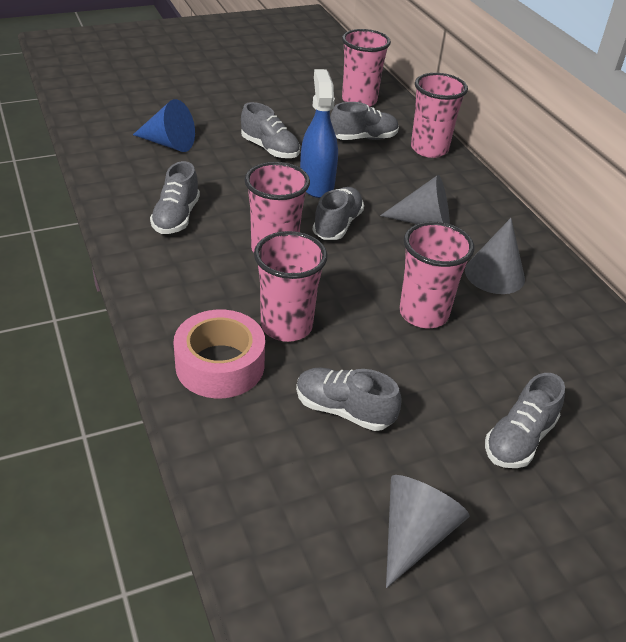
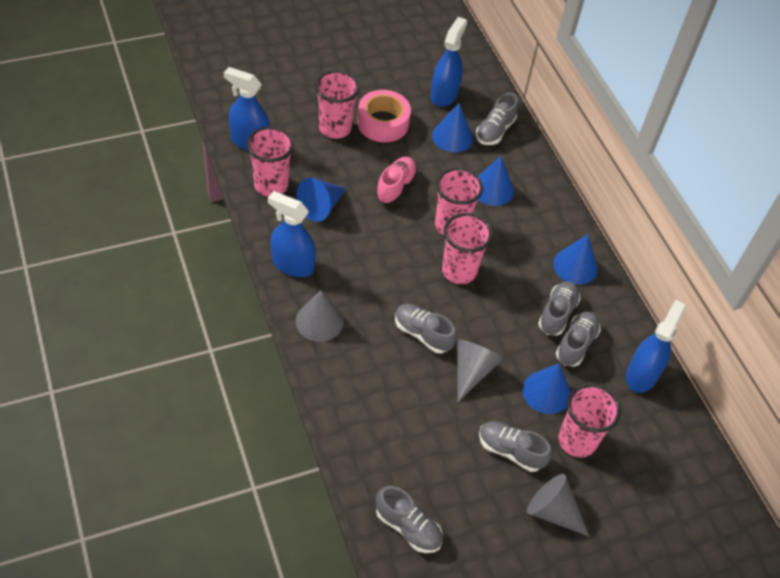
blue cone: 1 -> 5
blue spray bottle: 1 -> 4
pink shoe: 0 -> 1

